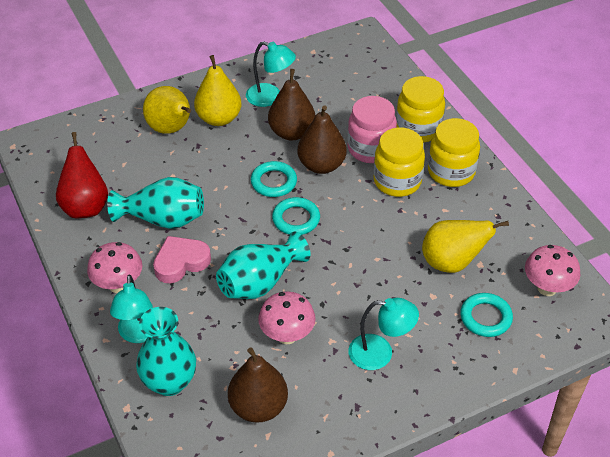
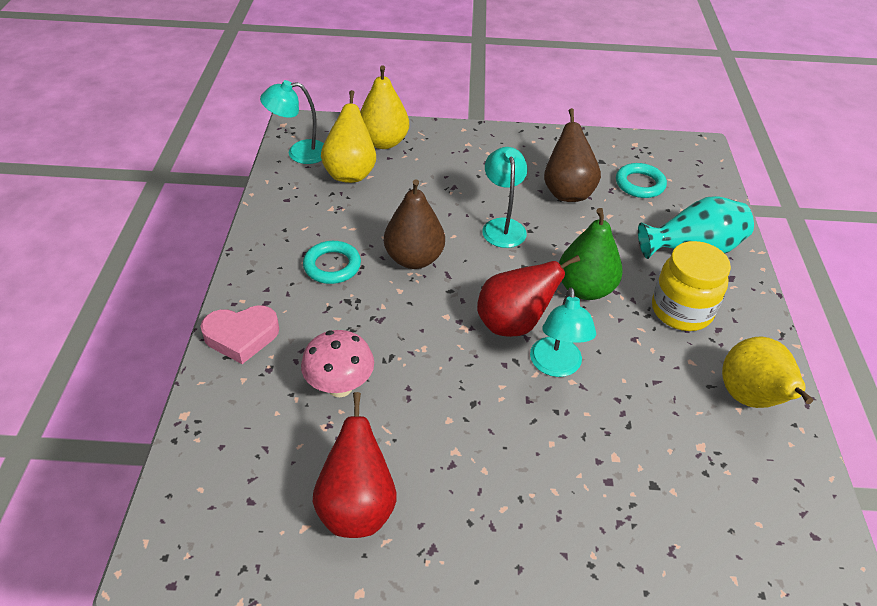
brown pear: 3 -> 2
green pear: 0 -> 1
pink jar: 1 -> 0
pink mushroom: 3 -> 1
red pear: 1 -> 2
turquoise ring: 3 -> 2
turquoise vase: 3 -> 1
yellow jar: 3 -> 1

